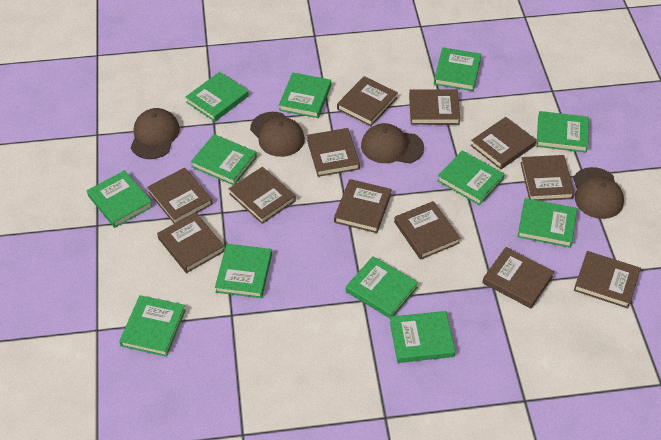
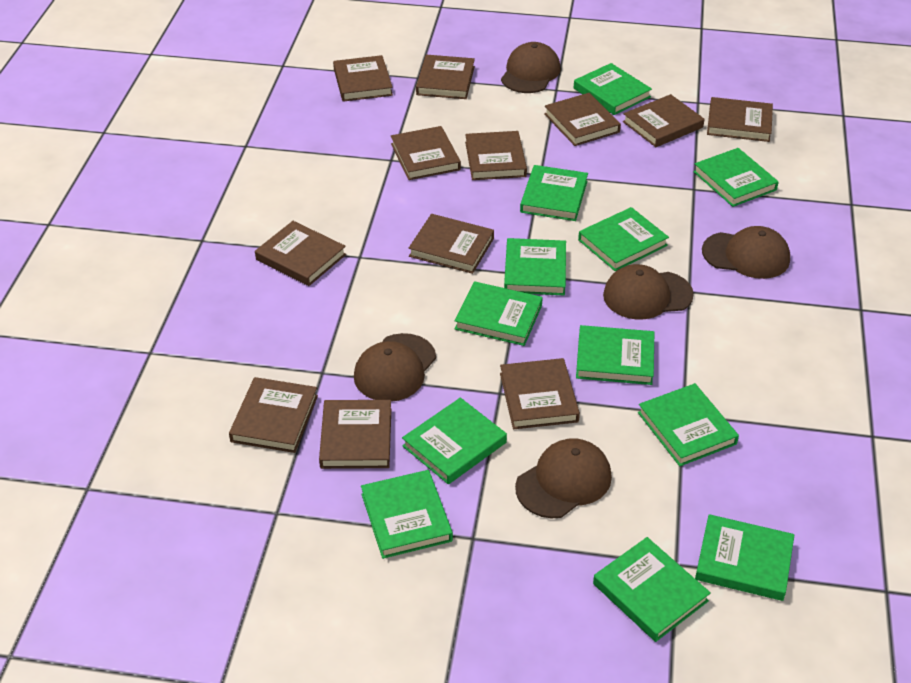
brown cap: 4 -> 5

